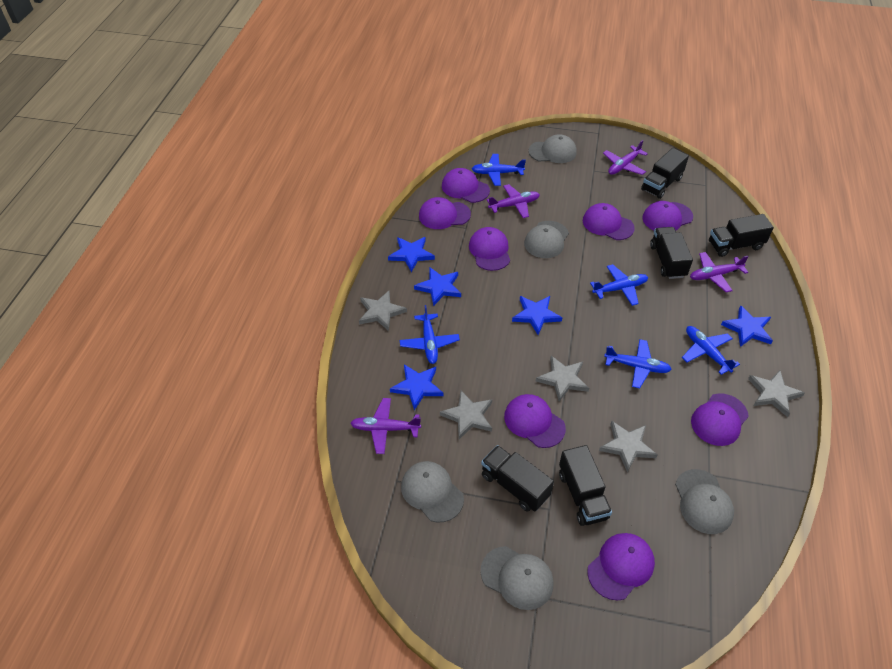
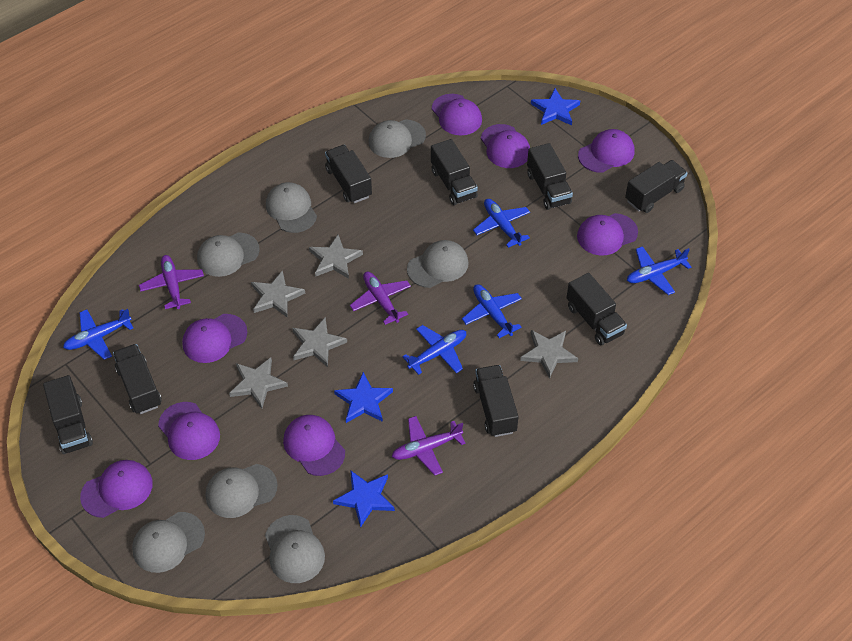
black truck: 5 -> 8
blue star: 5 -> 3
grey cap: 5 -> 7
purple plane: 4 -> 3

